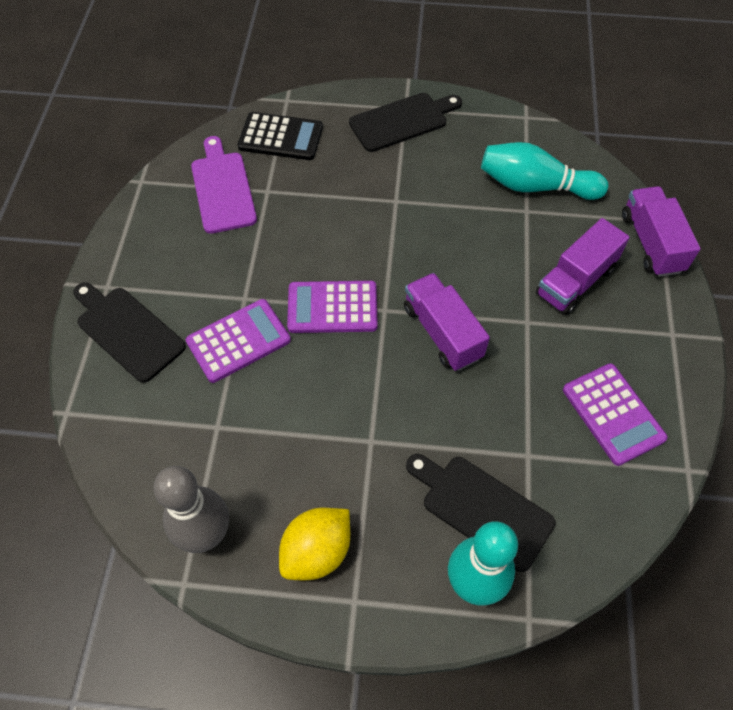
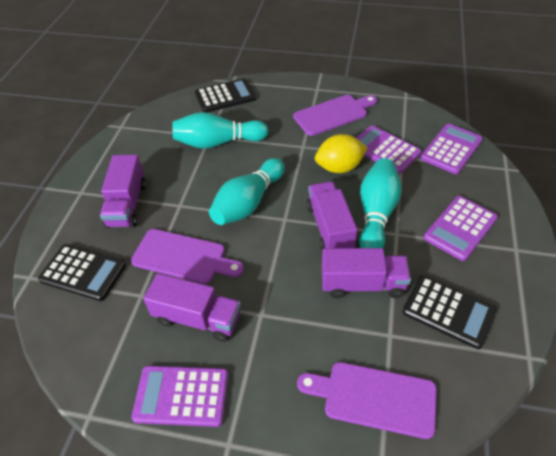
black calculator: 1 -> 3
black cutting board: 3 -> 0
grey bowling pin: 1 -> 0
purple calculator: 3 -> 4
purple cutting board: 1 -> 3
purple truck: 3 -> 4
turquoise bowling pin: 2 -> 3

